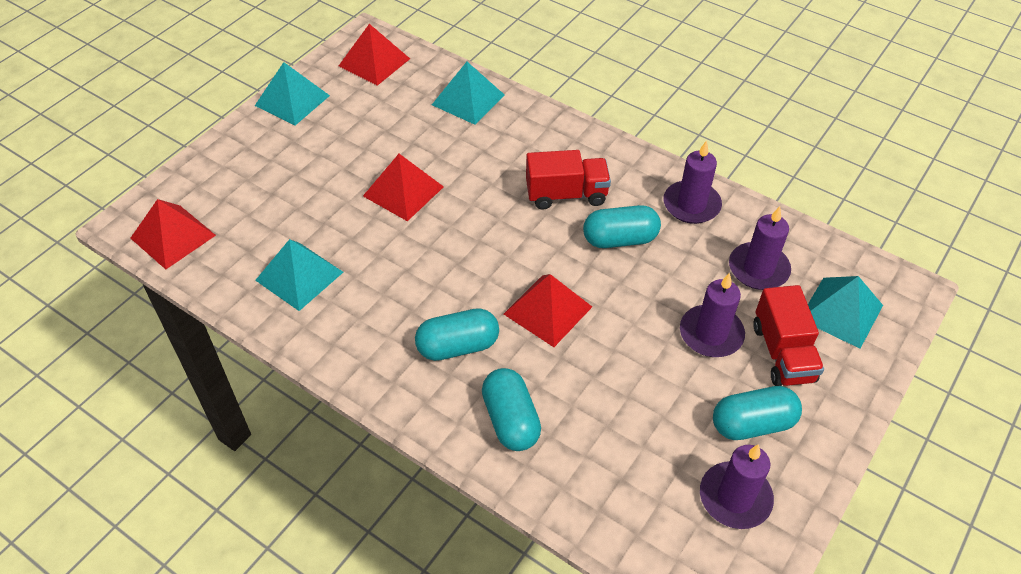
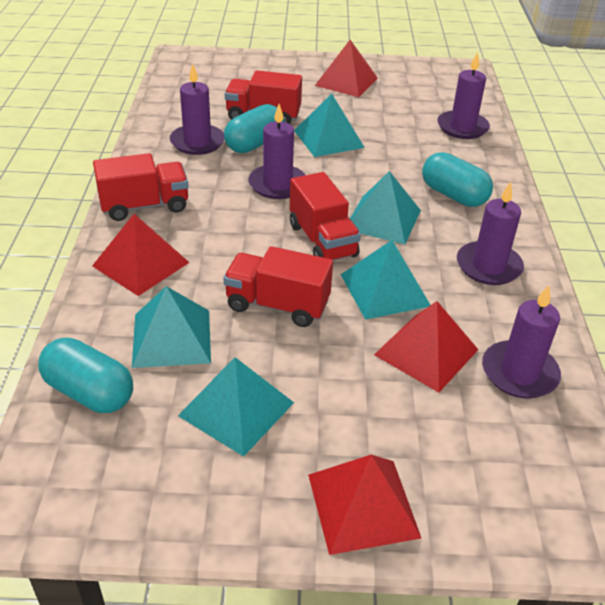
purple candle: 4 -> 5
red truck: 2 -> 4
turquoise capsule: 4 -> 3
turquoise pyramid: 4 -> 5

